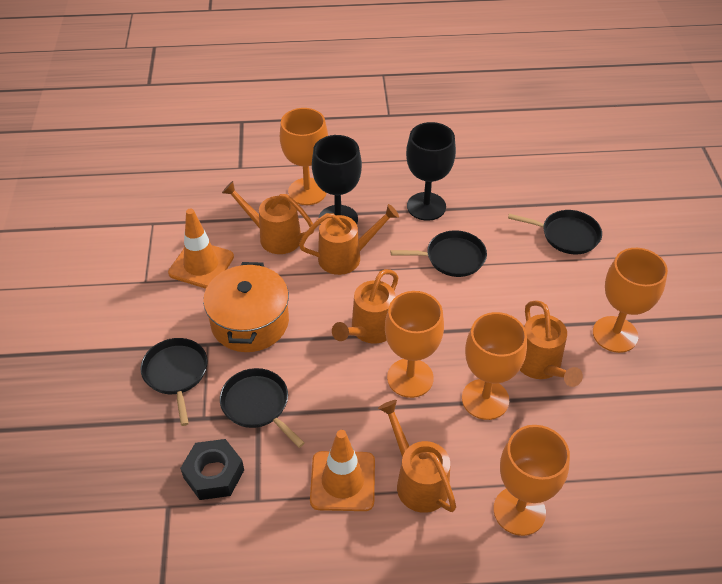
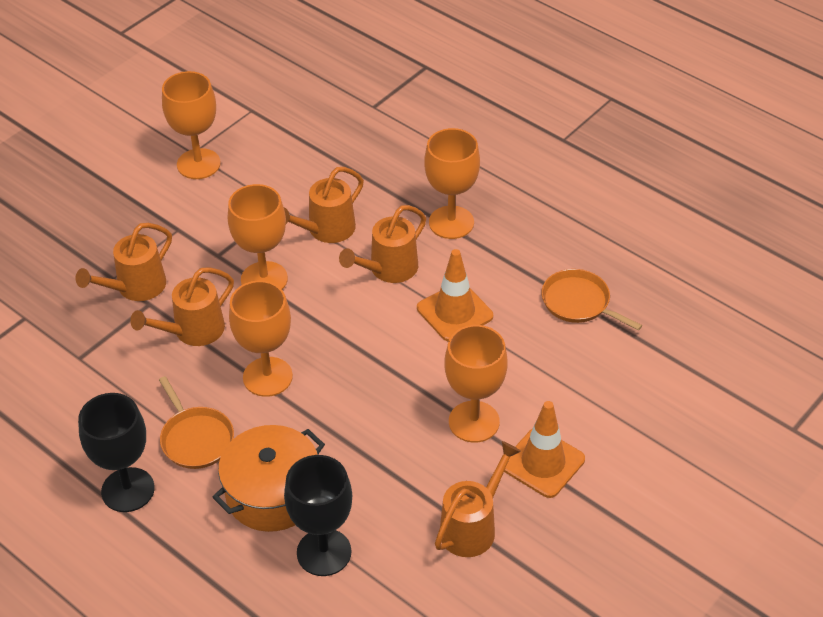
black nut: 1 -> 0
black pan: 4 -> 0
orange pan: 0 -> 2

